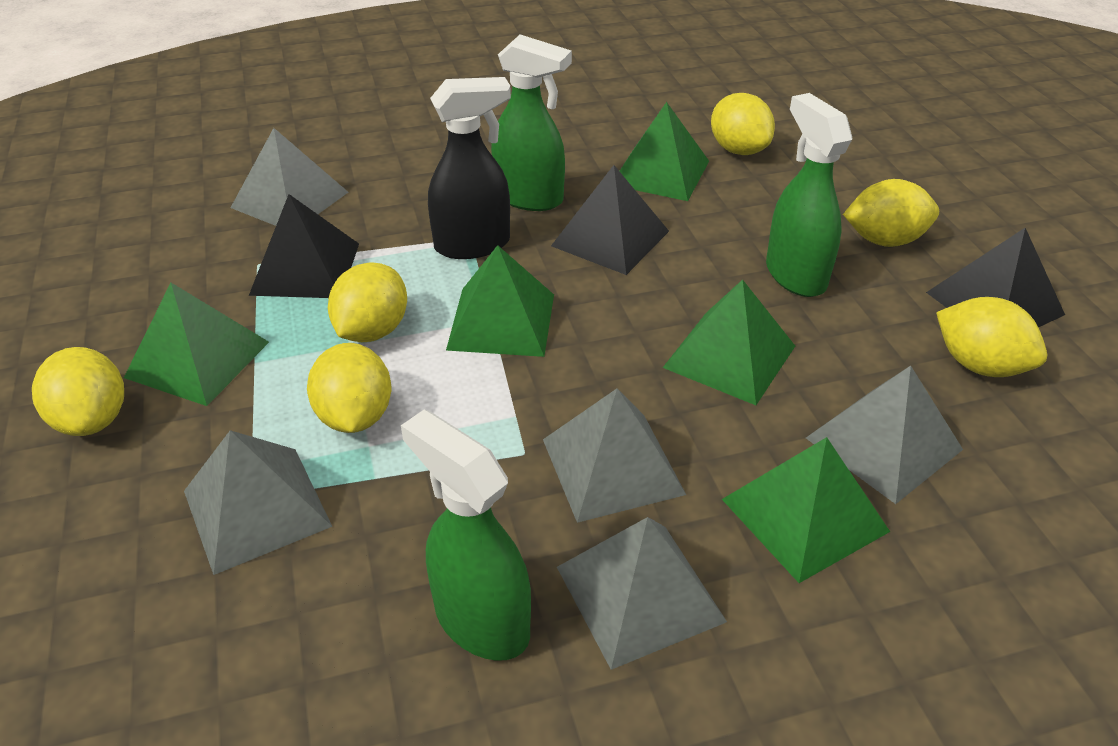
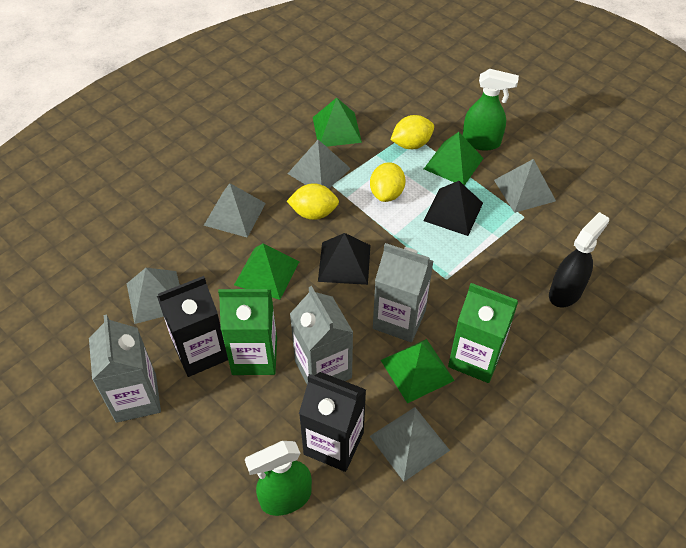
black carton: 0 -> 2
black pyramid: 3 -> 2
green carton: 0 -> 2
green pyramid: 5 -> 4
green spray bottle: 3 -> 2
grey carton: 0 -> 3
yellow lemon: 6 -> 3

